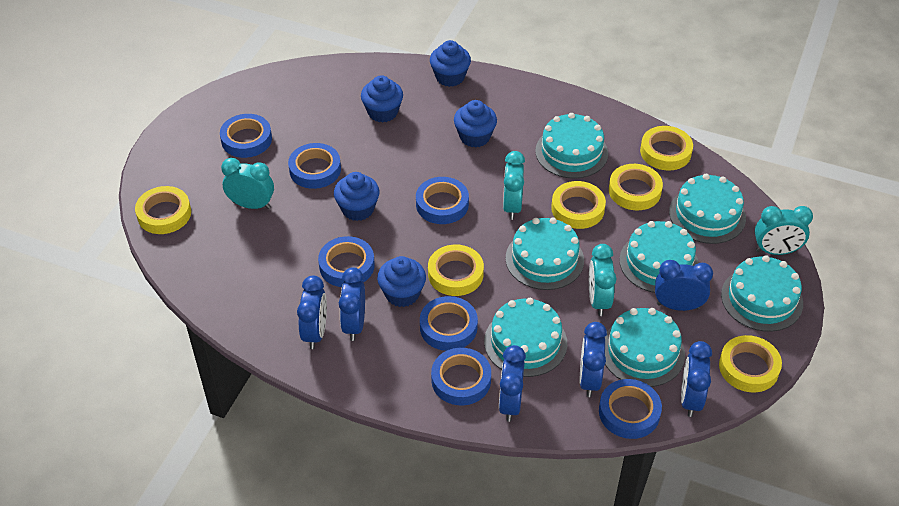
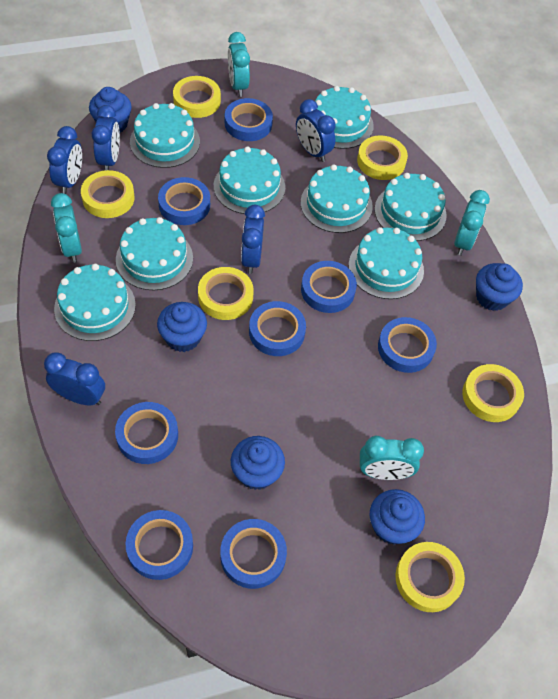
blue clock: 6 -> 5
blue tape: 7 -> 8
turquoise cake: 7 -> 8

